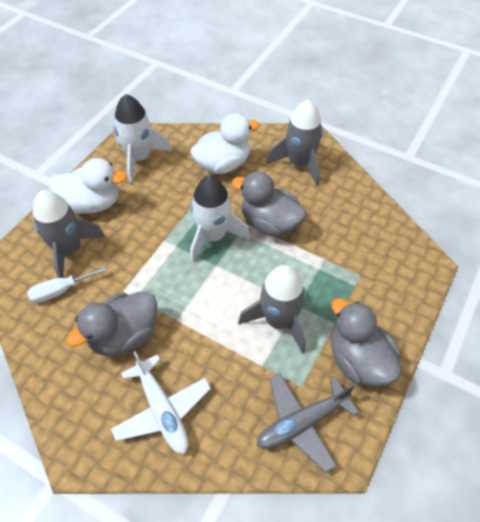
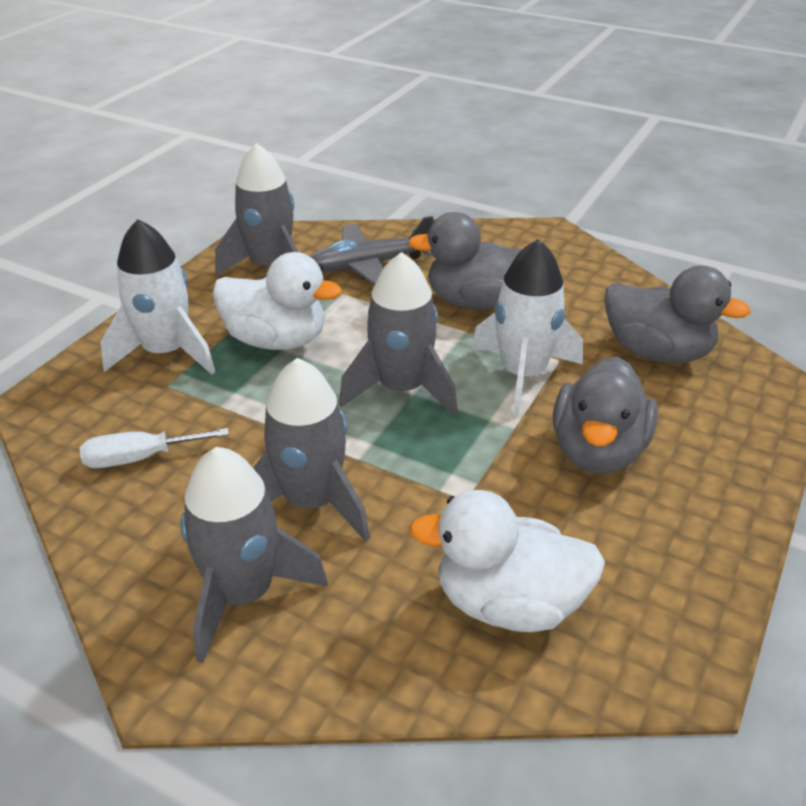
grey rocket: 3 -> 4
white plane: 1 -> 0

